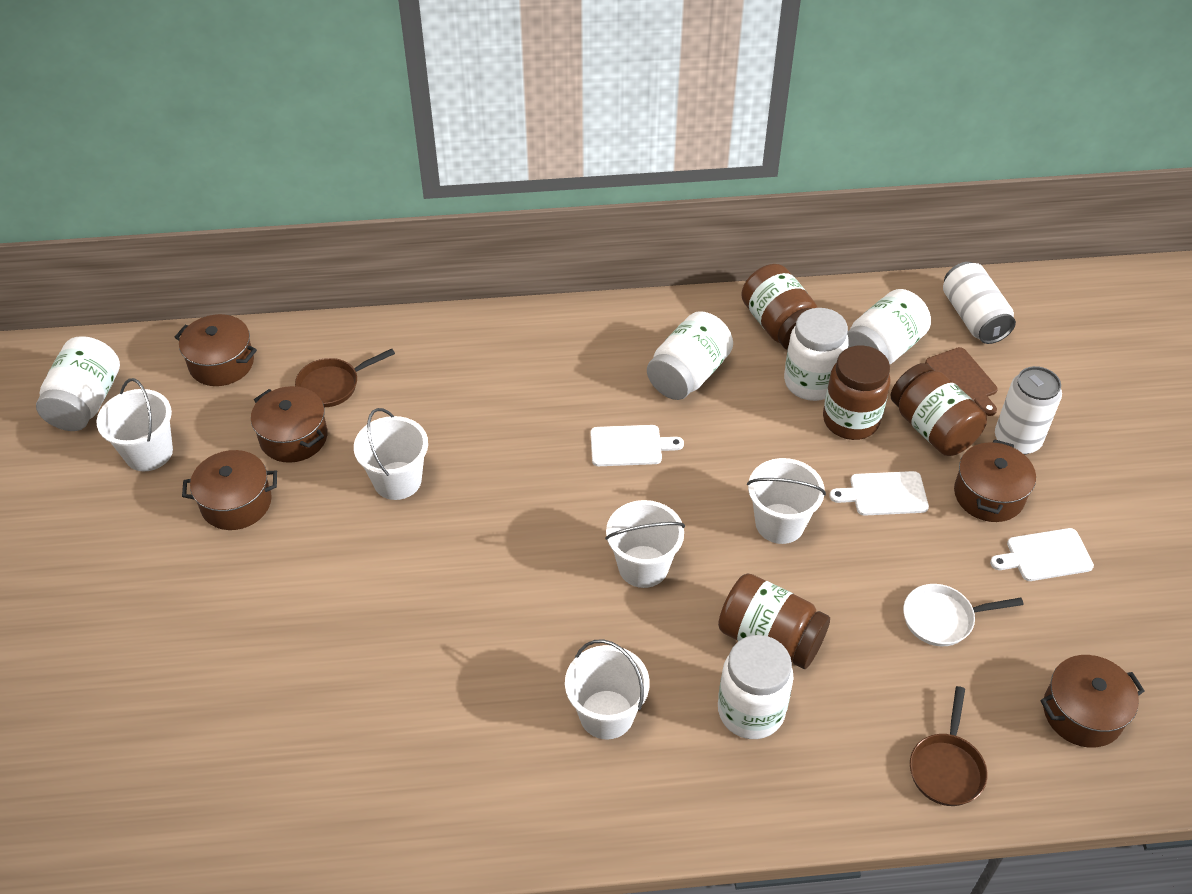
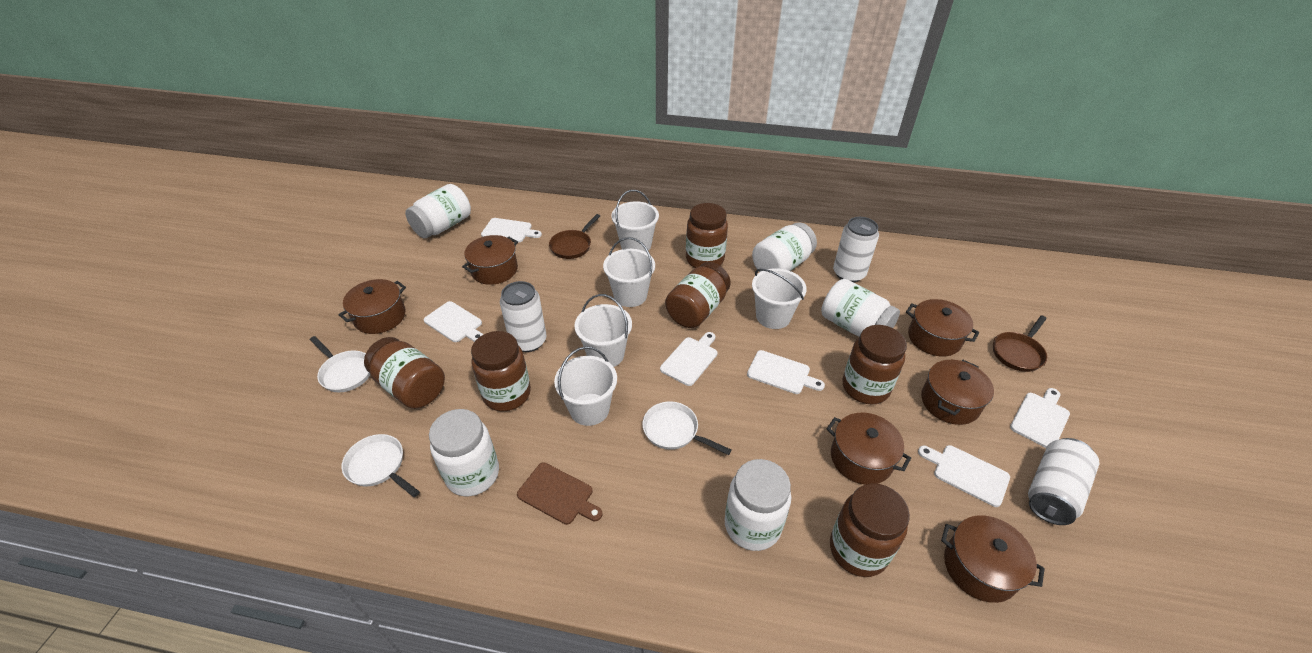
brown jar: 4 -> 6
brown pot: 5 -> 6
white can: 2 -> 3
white cutting board: 3 -> 6
white pan: 1 -> 3

